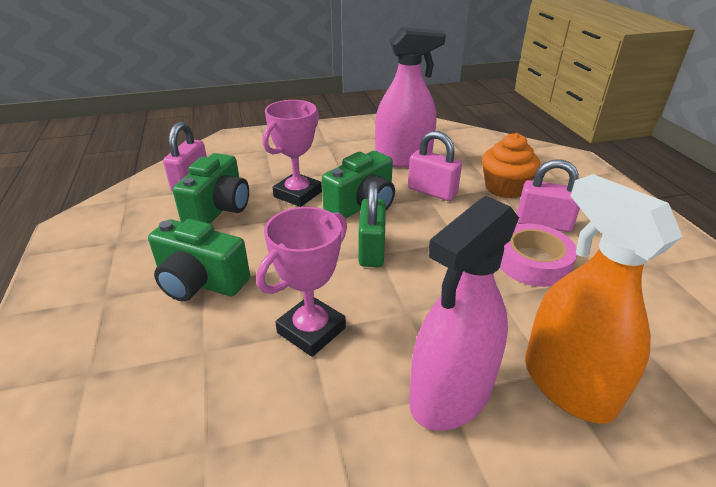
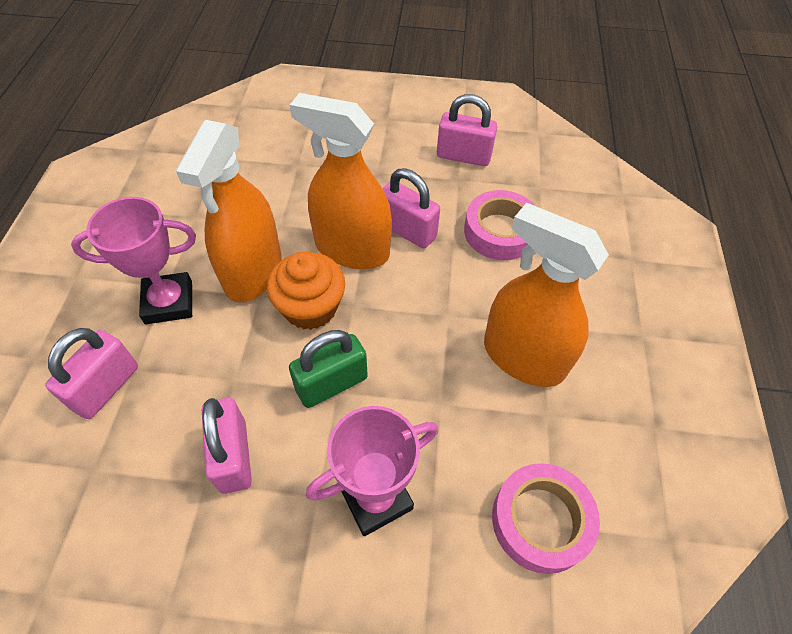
green camera: 3 -> 0
orange spray bottle: 1 -> 3
pink padlock: 3 -> 4
pink spray bottle: 2 -> 0
pink tape: 1 -> 2

